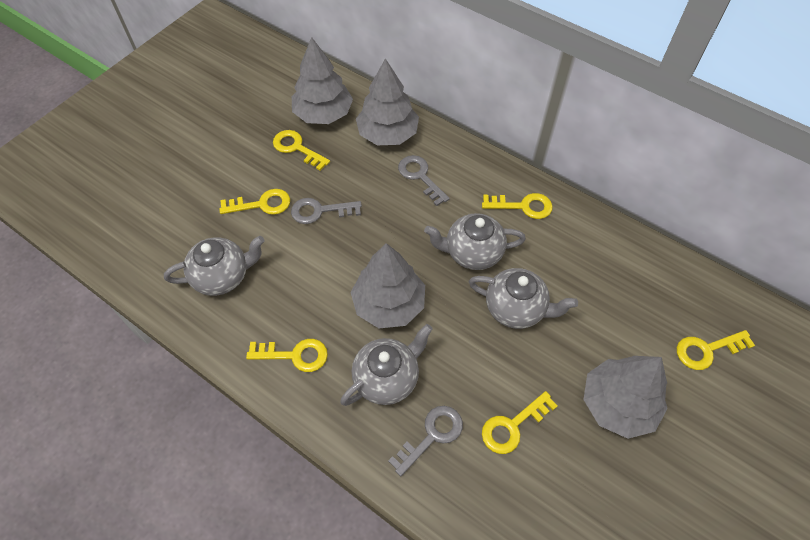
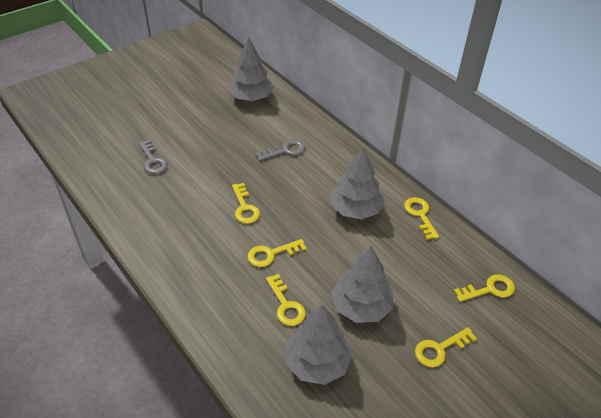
grey key: 3 -> 2
grey teapot: 4 -> 0

